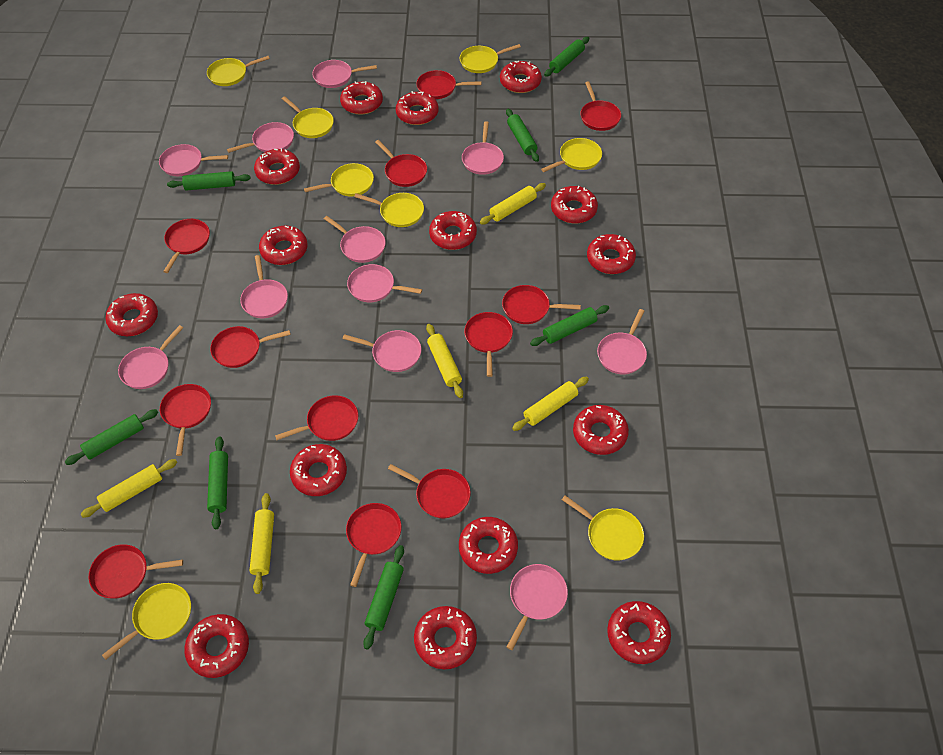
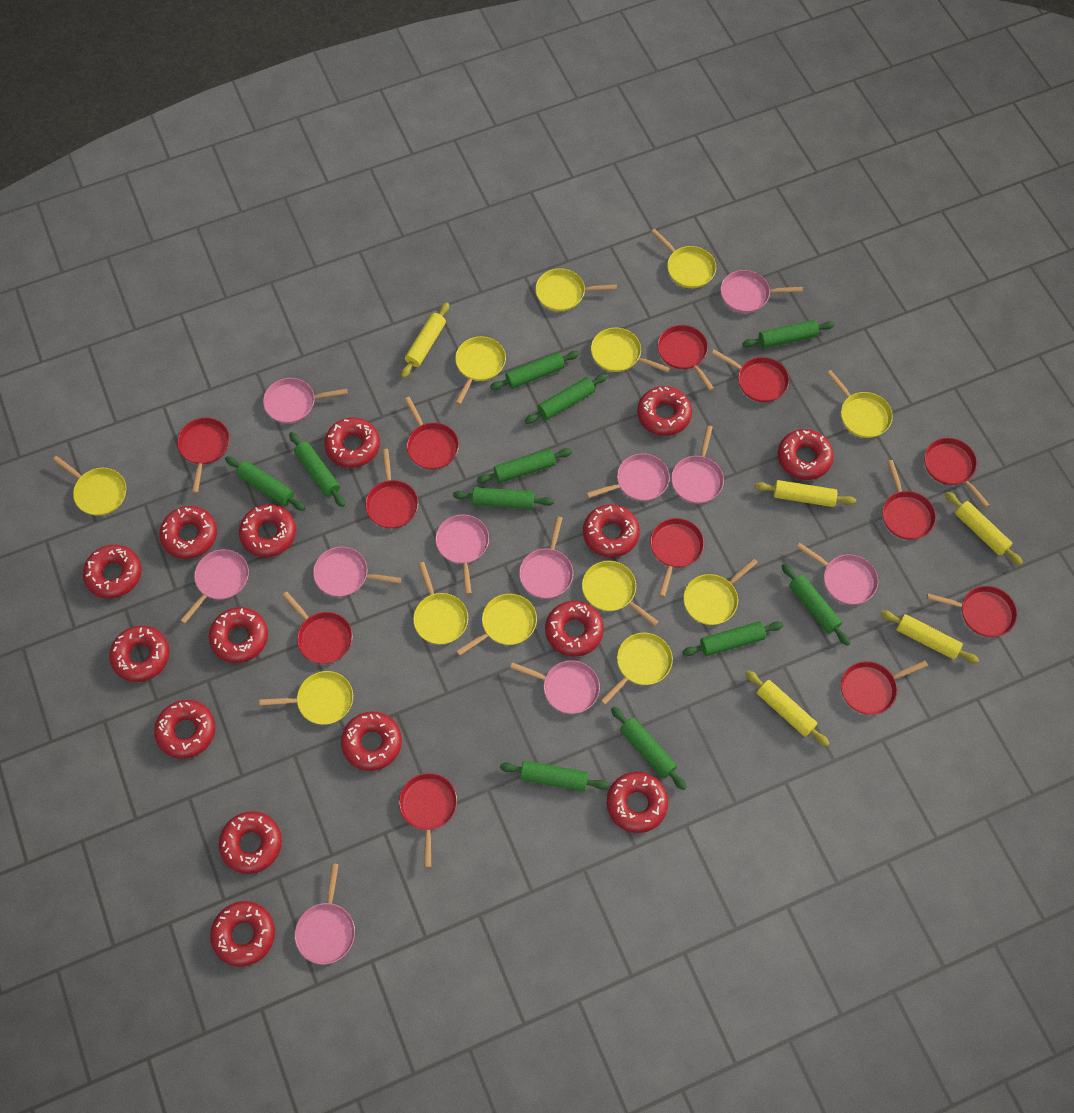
green rolling pin: 7 -> 11
yellow pan: 8 -> 12

